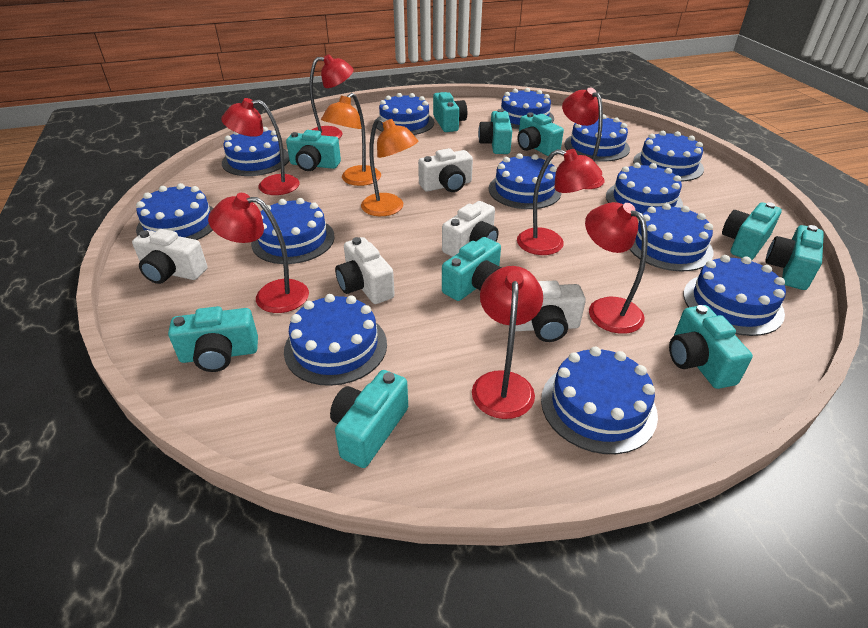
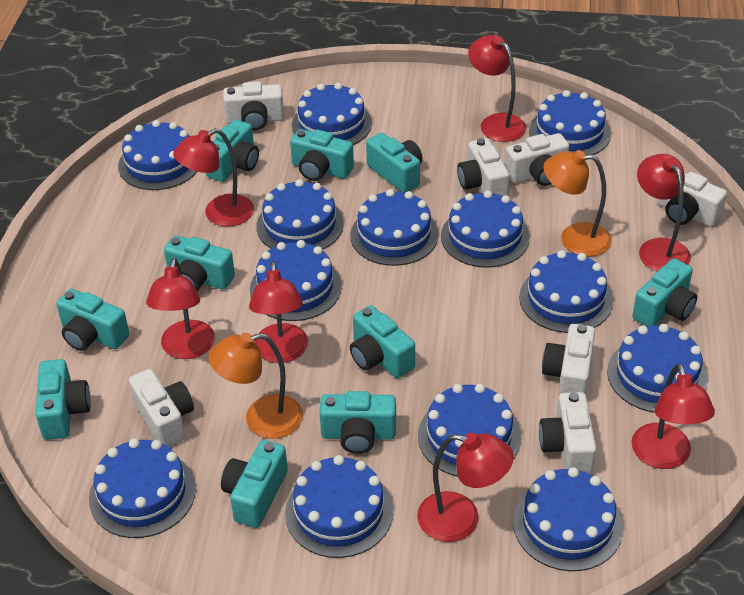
white camera: 5 -> 7

